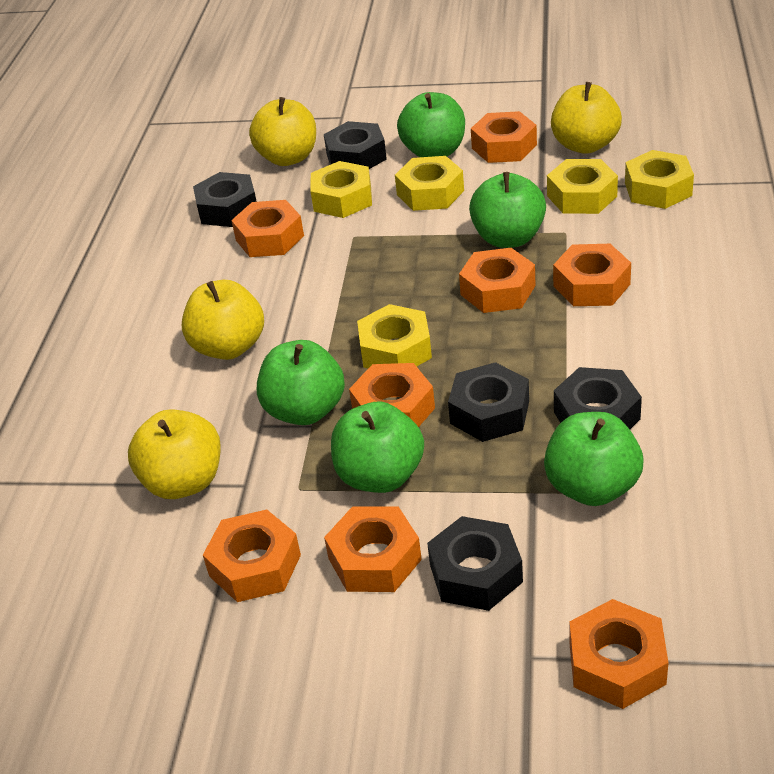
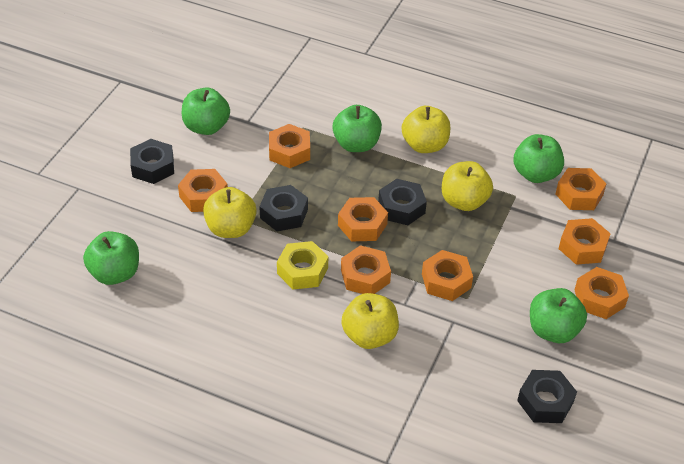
black nut: 5 -> 4
yellow nut: 5 -> 1

